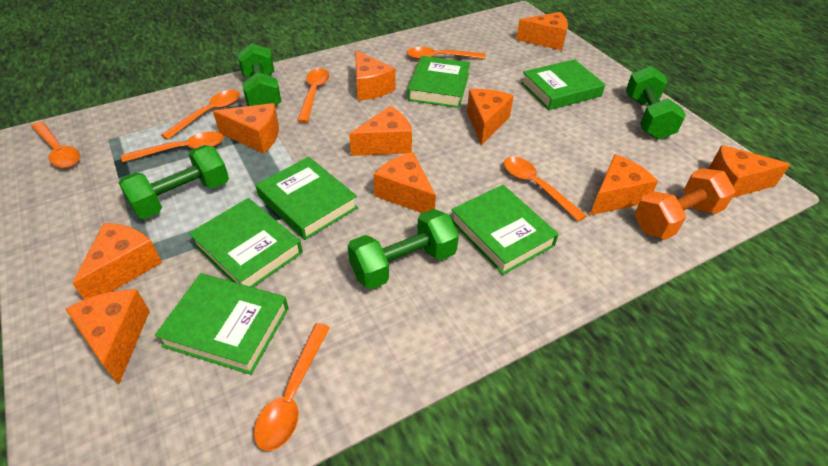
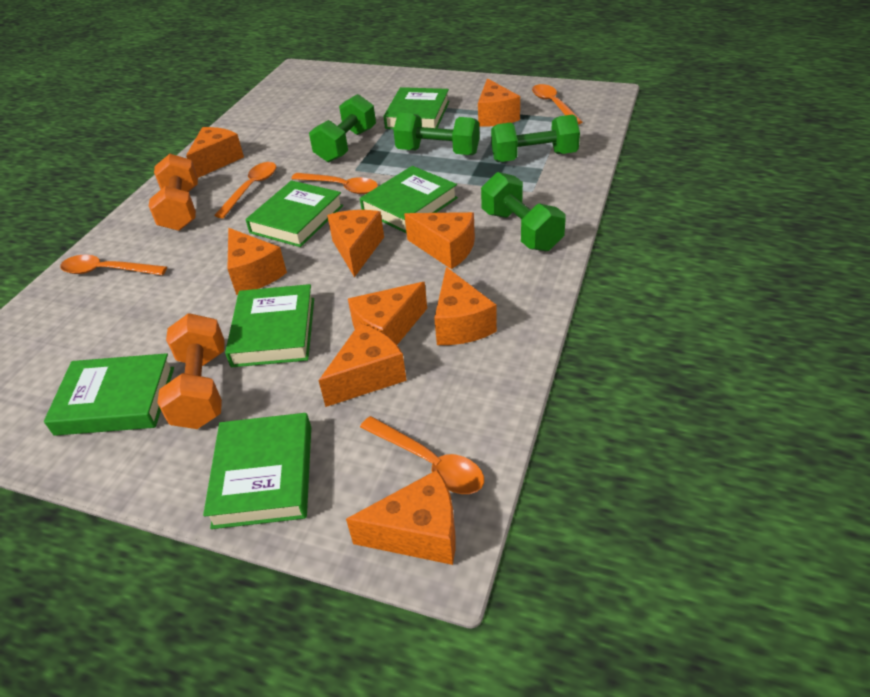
orange cheese: 10 -> 9
orange dumbbell: 1 -> 2
orange spoon: 7 -> 5

